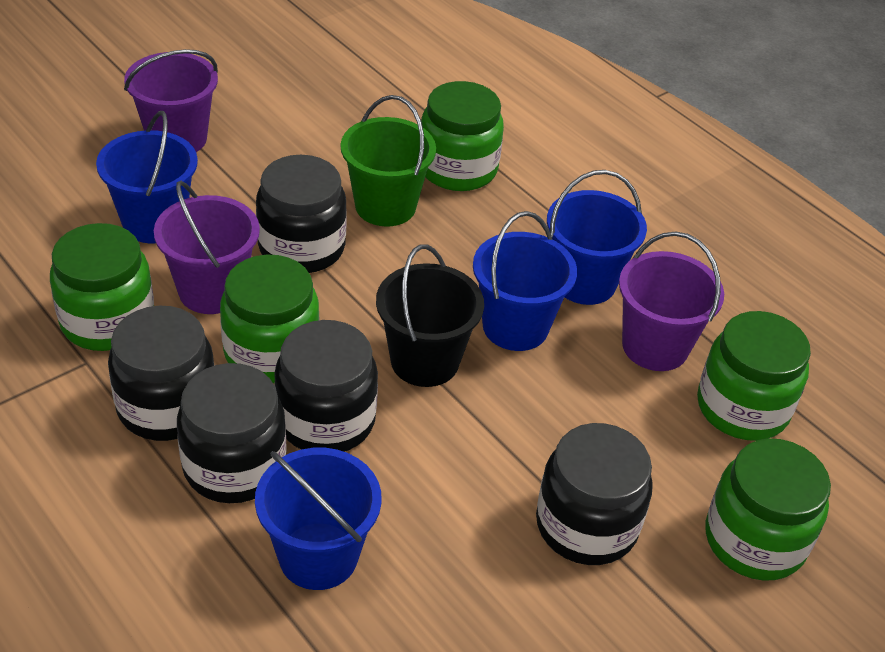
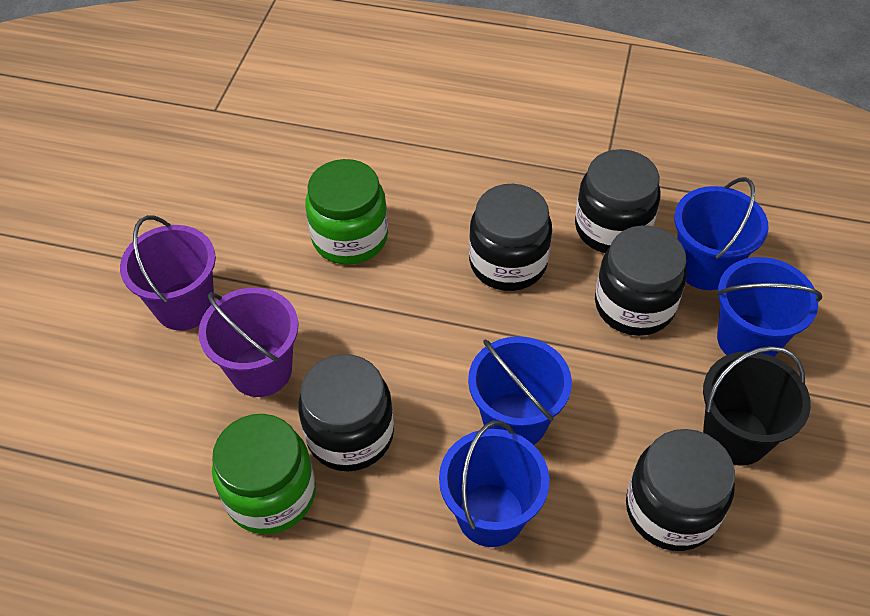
green bucket: 1 -> 0
green jar: 5 -> 2
purple bucket: 3 -> 2

